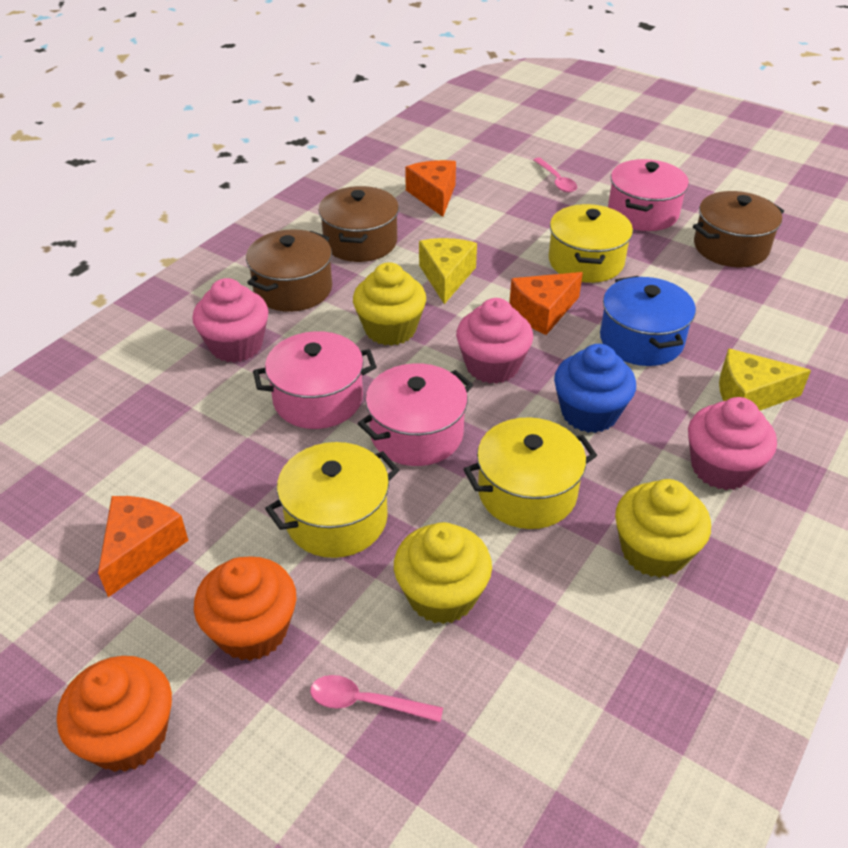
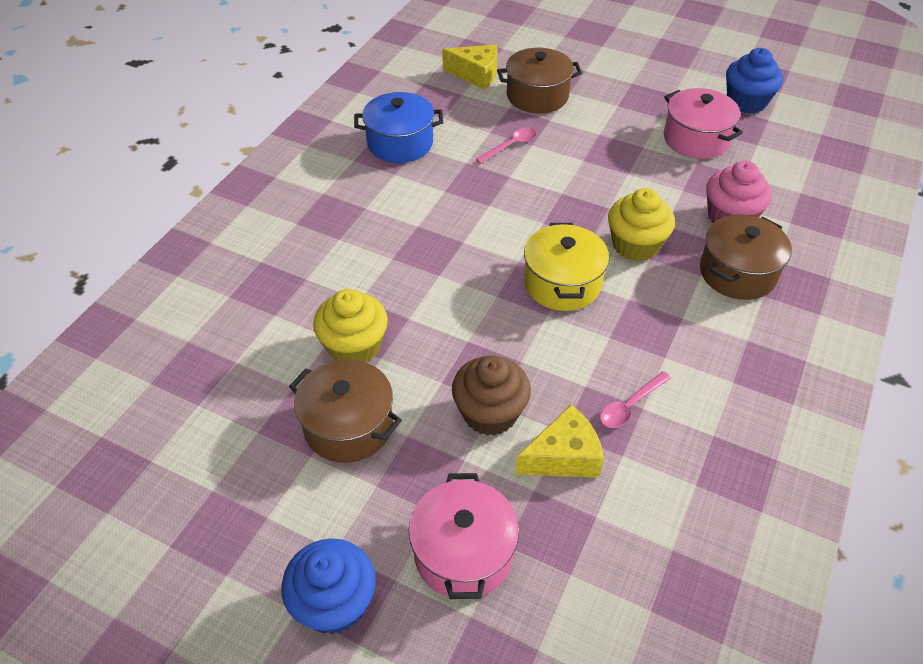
blue cupcake: 1 -> 2
brown cupcake: 0 -> 1
orange cheese: 3 -> 0
orange cupcake: 2 -> 0
pink cupcake: 3 -> 1
pink pot: 3 -> 2
yellow cupcake: 3 -> 2
yellow pot: 3 -> 1

